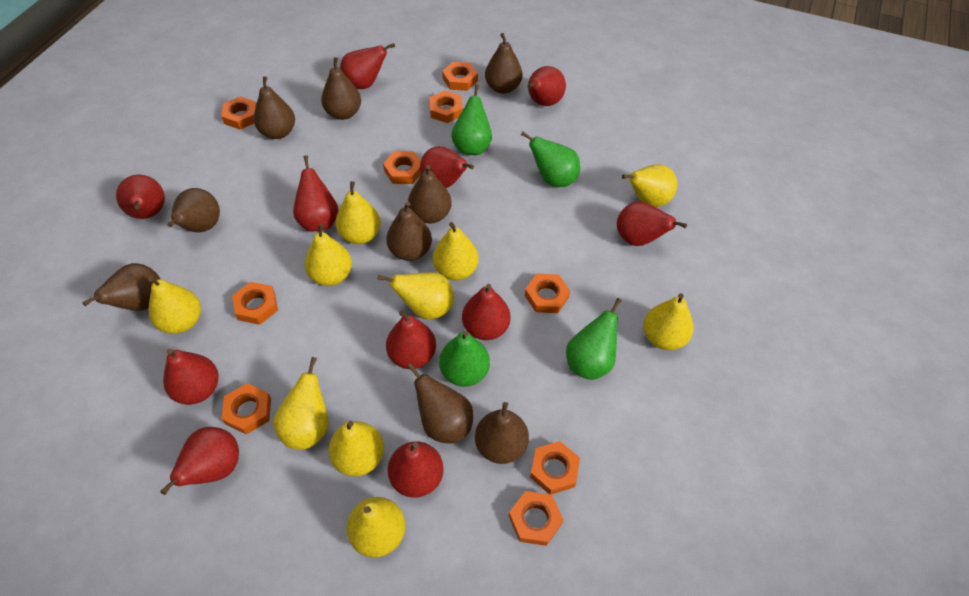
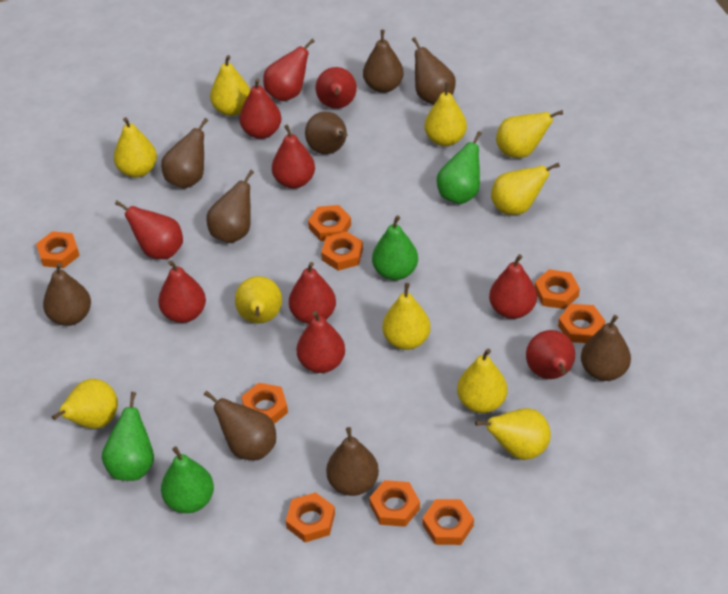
red pear: 11 -> 10

